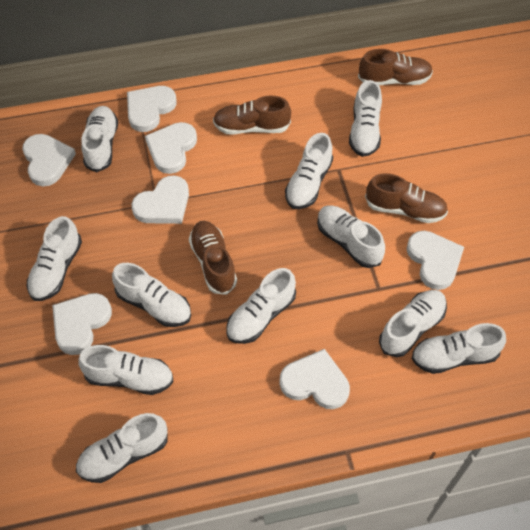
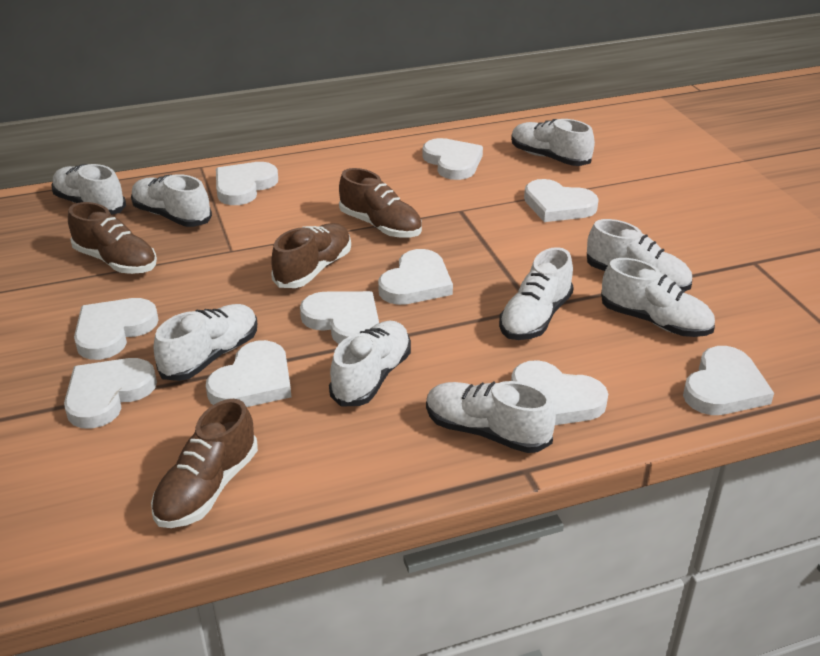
white heart: 7 -> 10
white shoe: 11 -> 9

